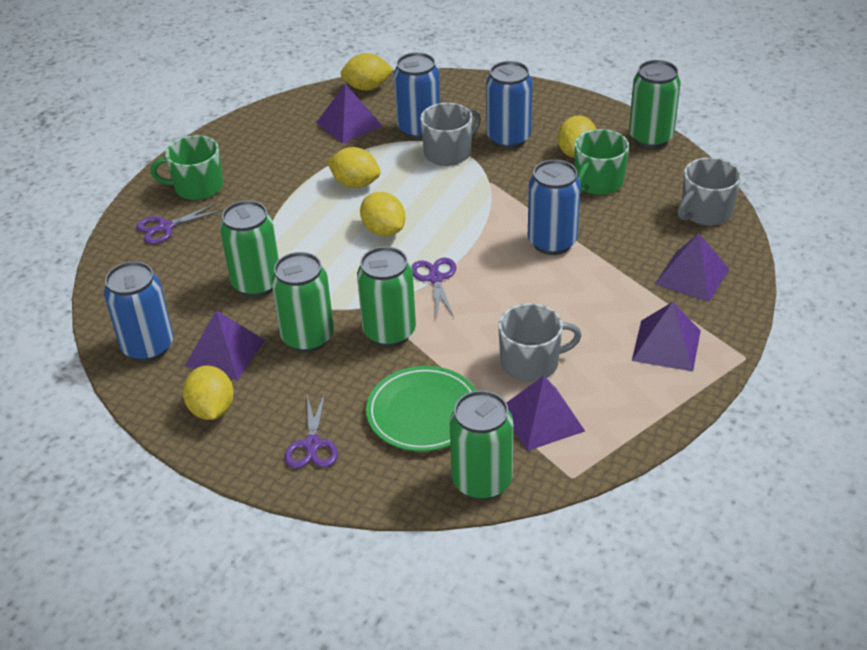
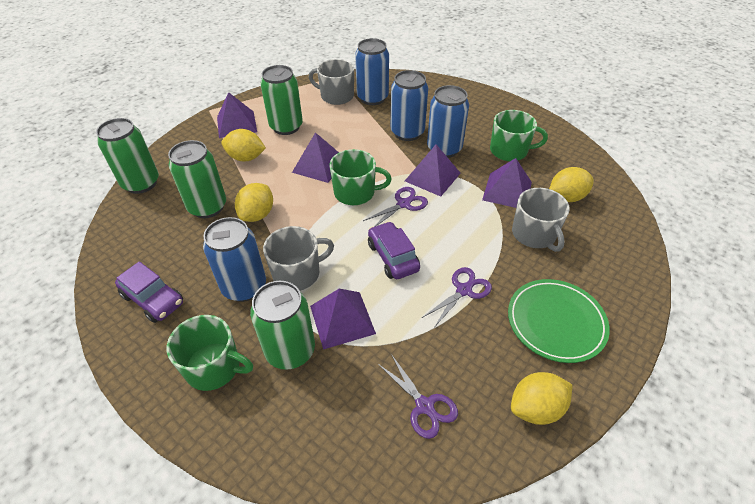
green can: 5 -> 4
green mug: 2 -> 3
purple car: 0 -> 2
yellow lemon: 5 -> 4

